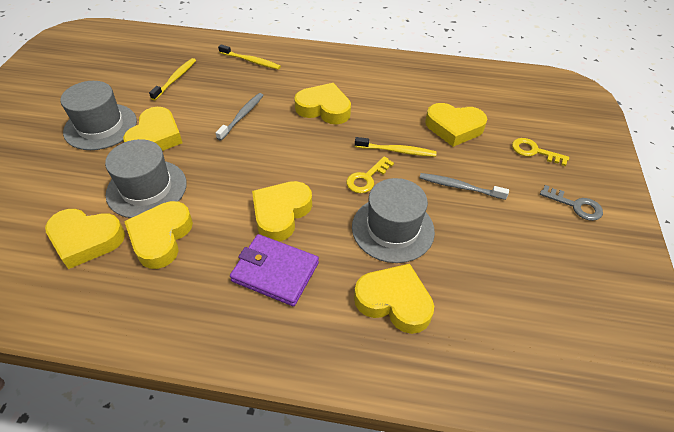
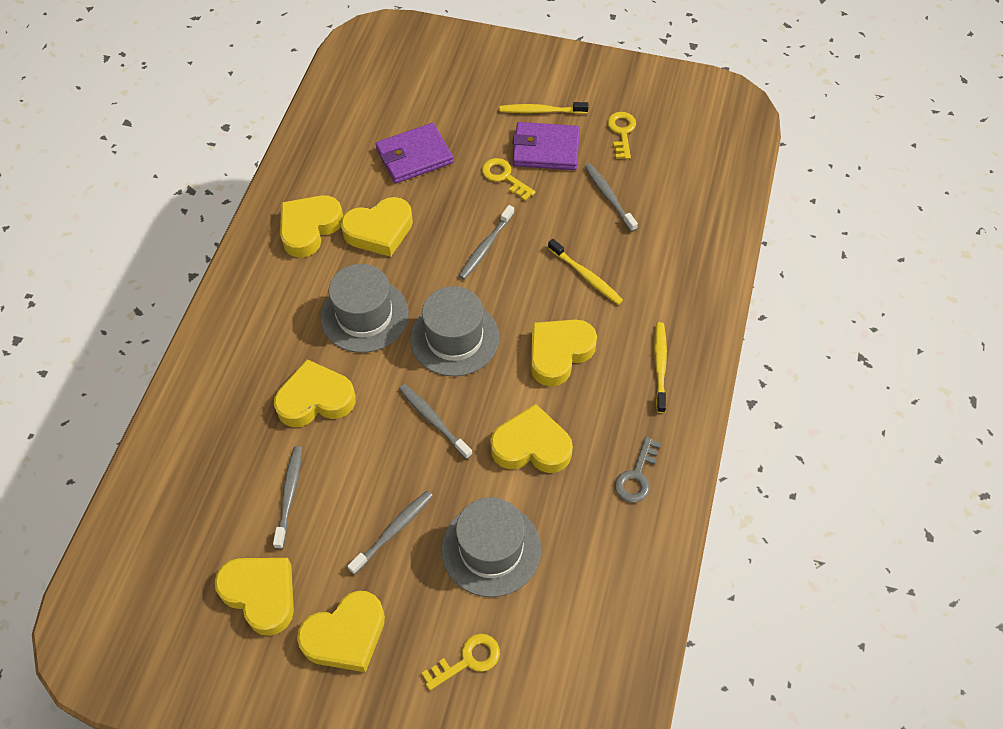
grey toothbrush: 2 -> 5
purple wallet: 1 -> 2
yellow key: 2 -> 3

